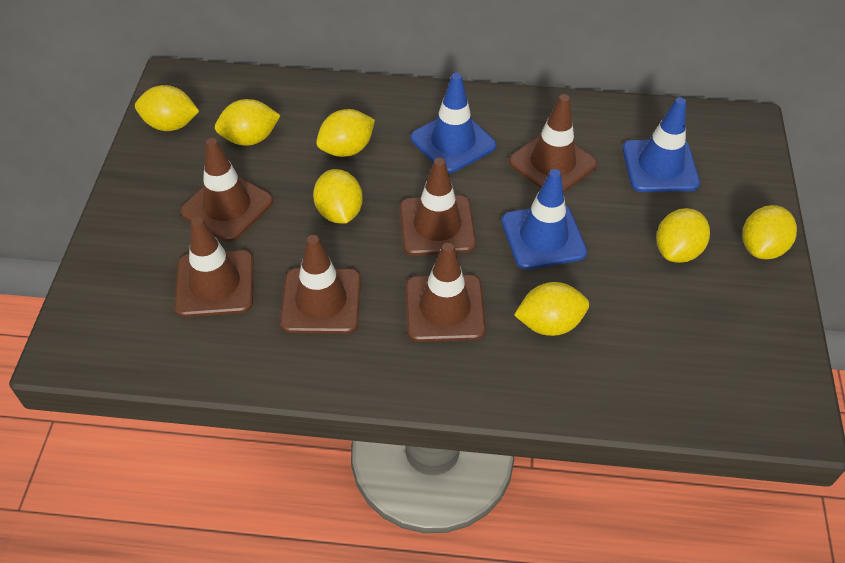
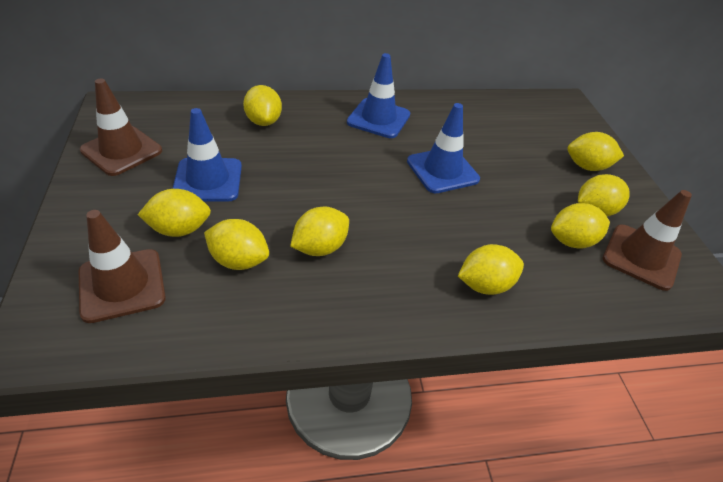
brown traffic cone: 6 -> 3
yellow lemon: 7 -> 8

